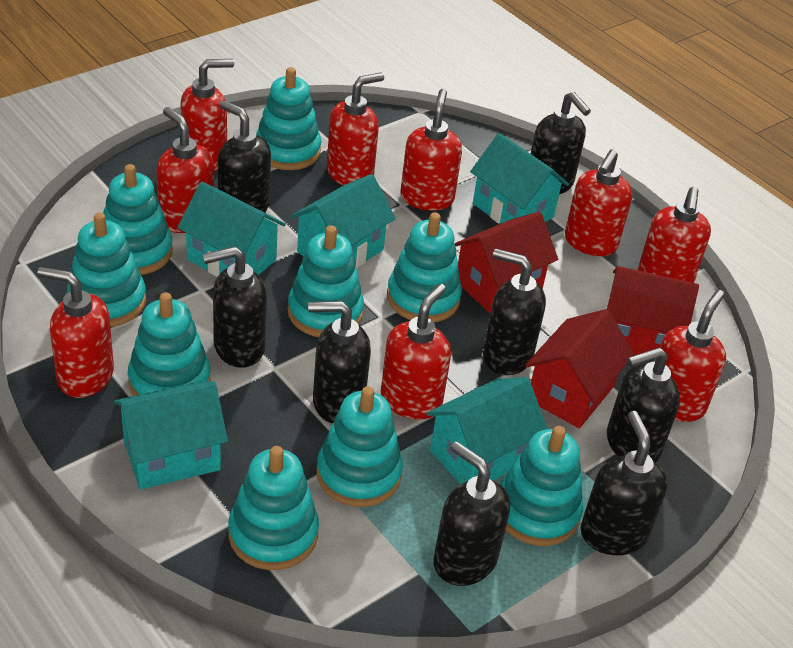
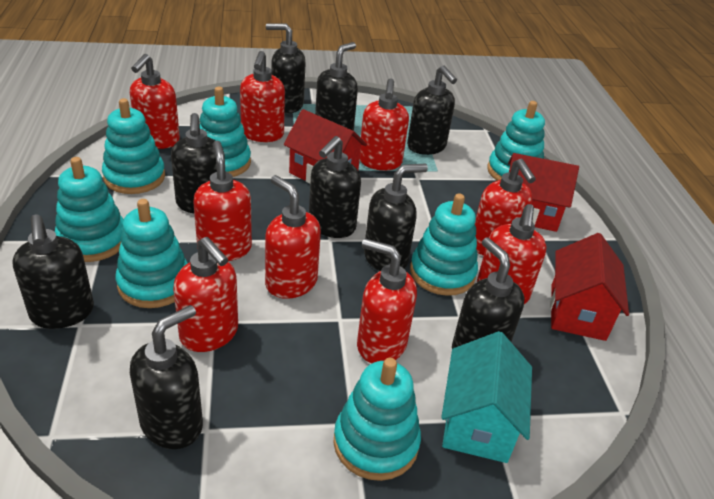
black soap dispenser: 8 -> 9
turquoise house: 5 -> 1
turquoise stacking toy: 9 -> 7

